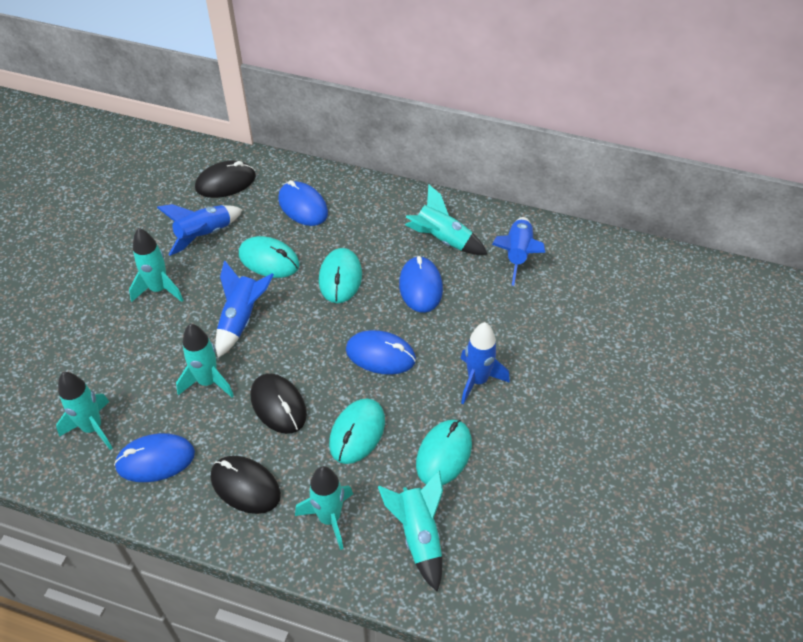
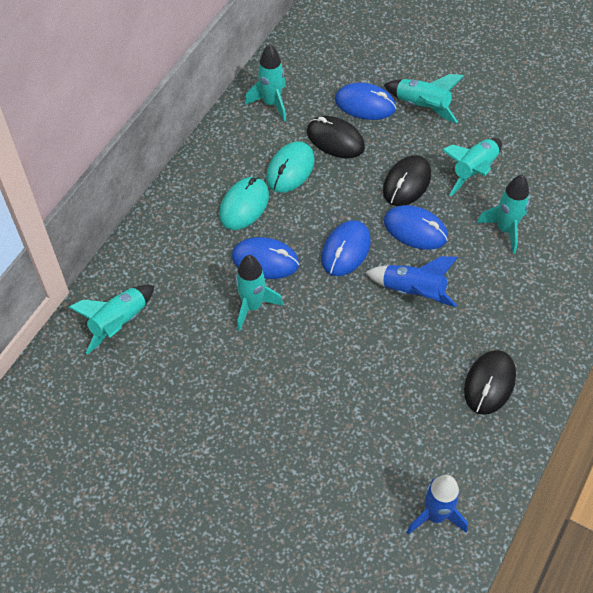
blue rocket: 4 -> 2
turquoise mouse: 4 -> 2

